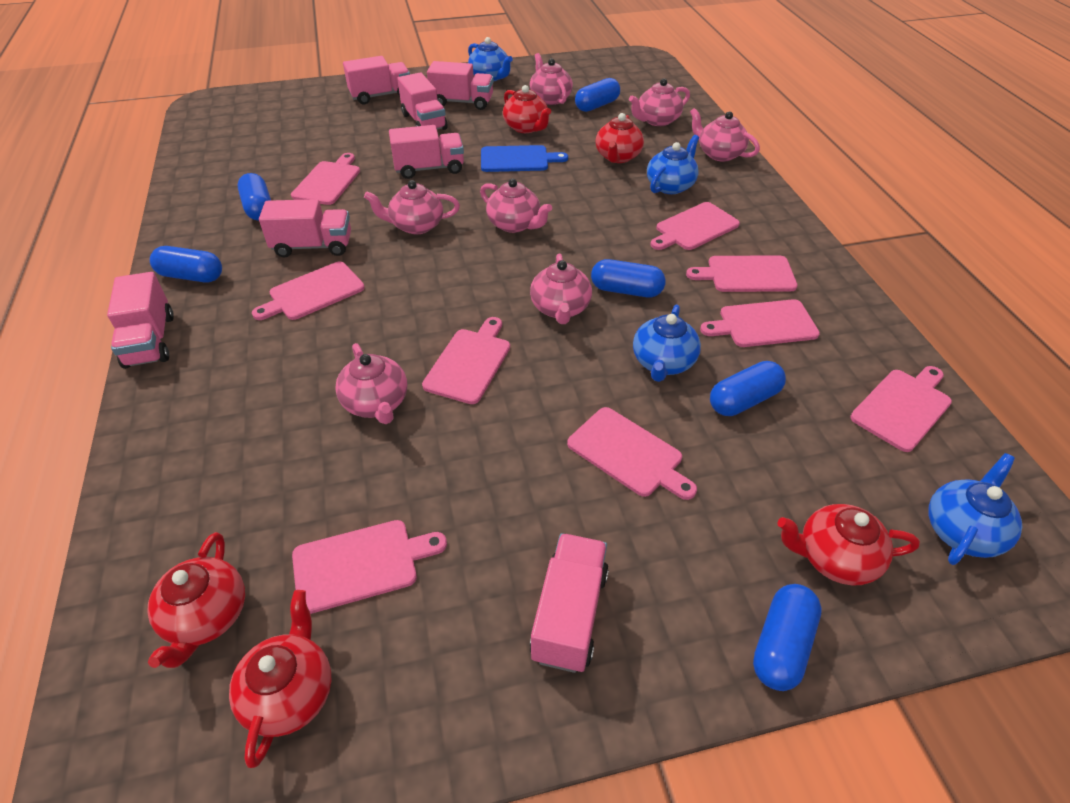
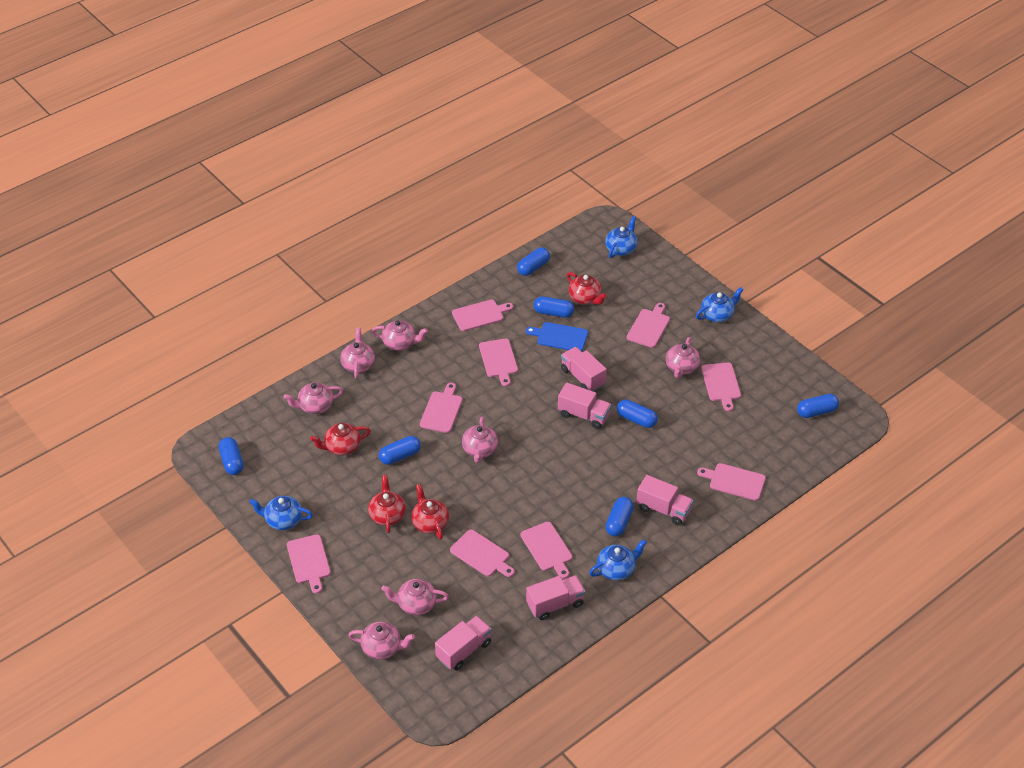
blue capsule: 6 -> 7
pink truck: 7 -> 5
red teapot: 5 -> 4

